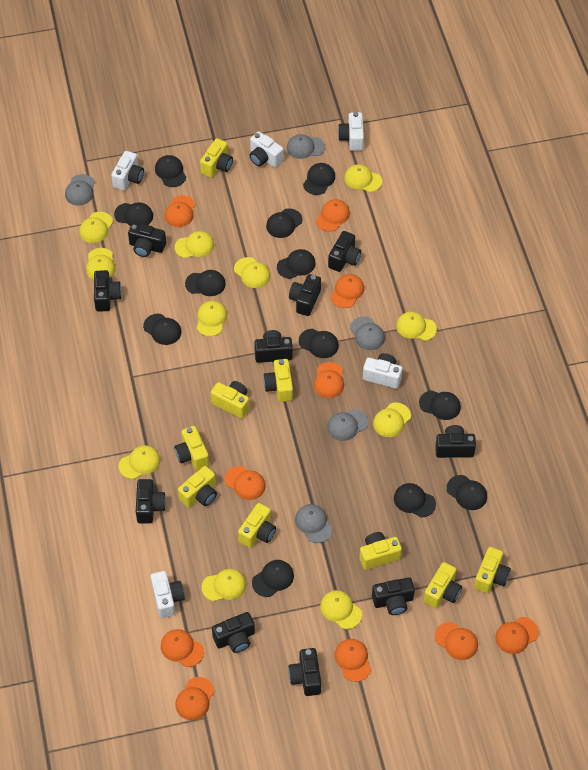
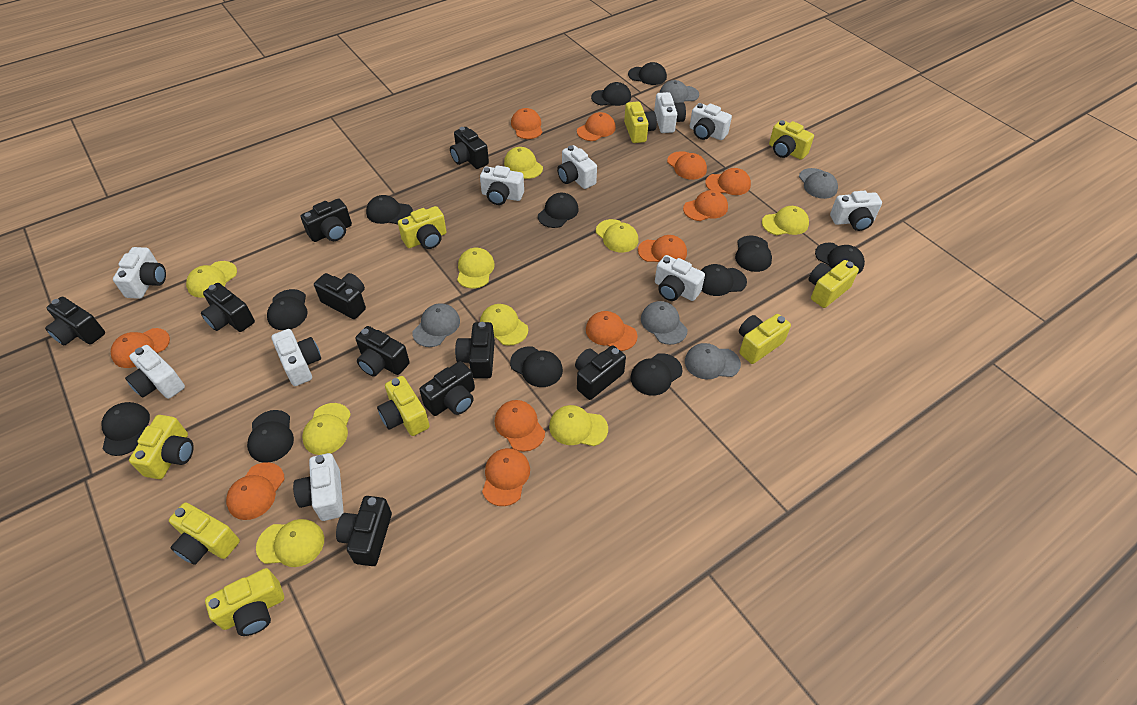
orange cap: 10 -> 11
white camera: 5 -> 10
yellow cap: 11 -> 9

